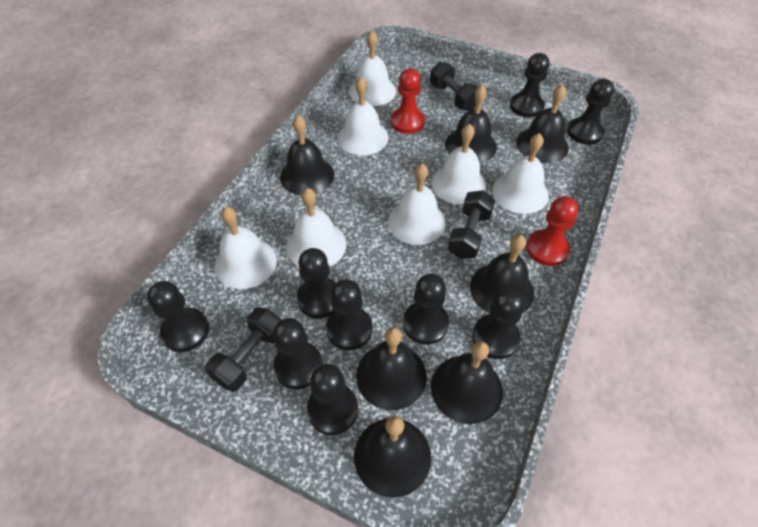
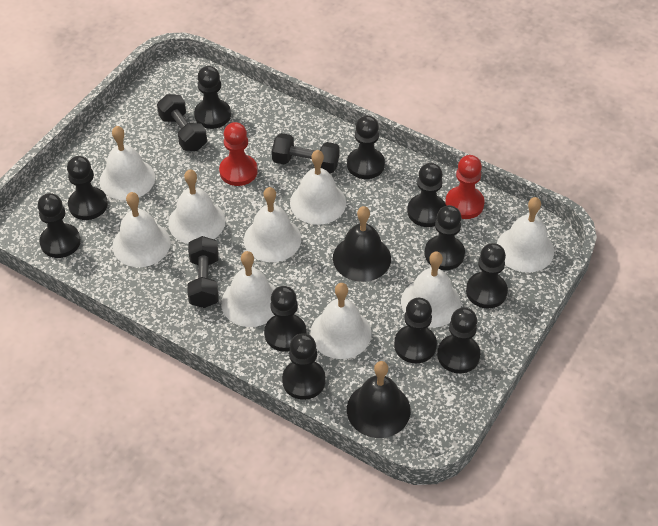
black bell: 7 -> 2
black pawn: 9 -> 11
white bell: 7 -> 9

